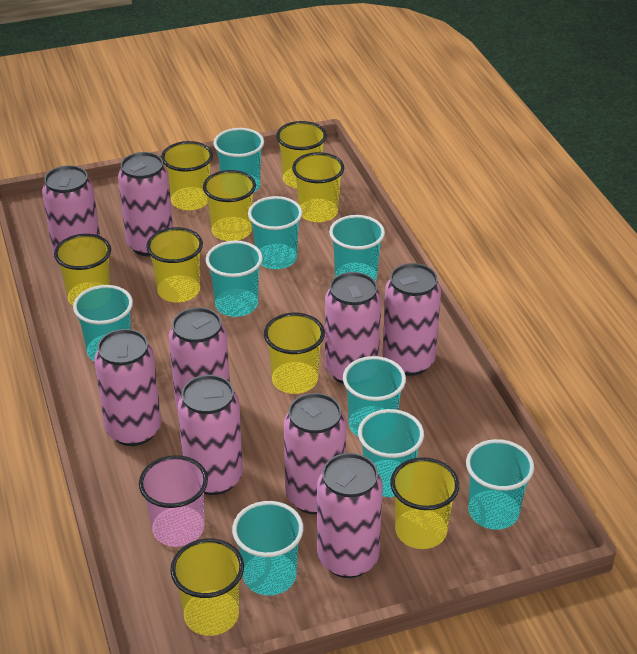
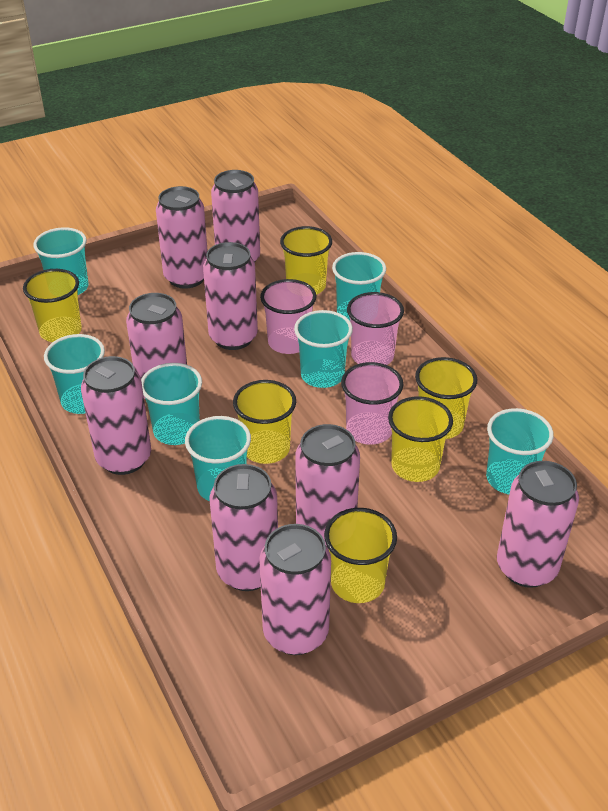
pink cup: 1 -> 3
turquoise cup: 9 -> 7
yellow cup: 9 -> 6

